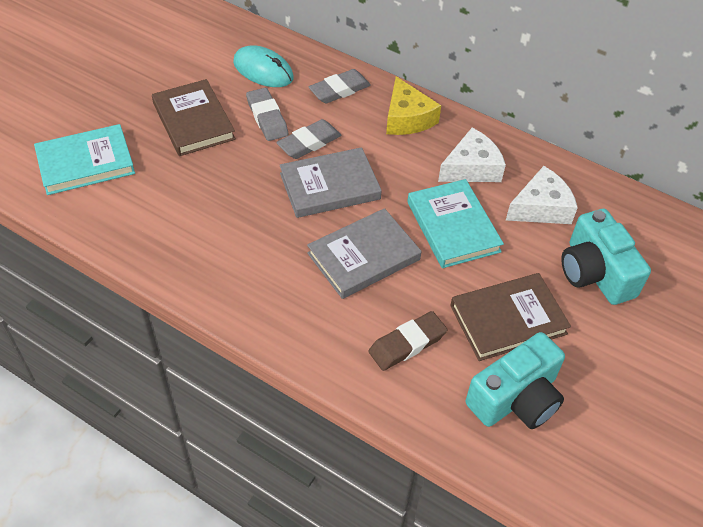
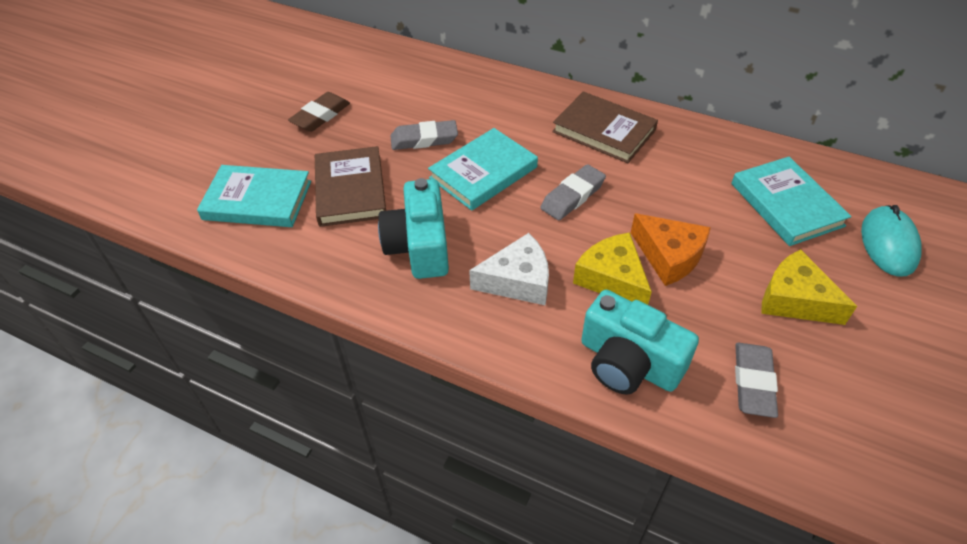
grey book: 2 -> 0
orange cheese: 0 -> 1
turquoise book: 2 -> 3
white cheese: 2 -> 1
yellow cheese: 1 -> 2

